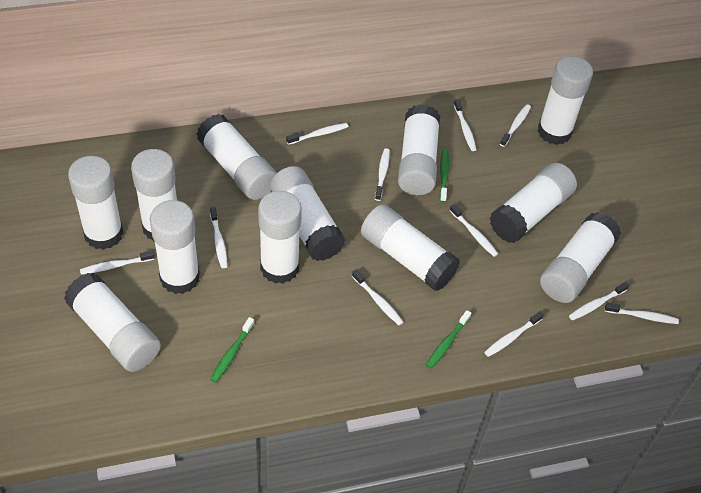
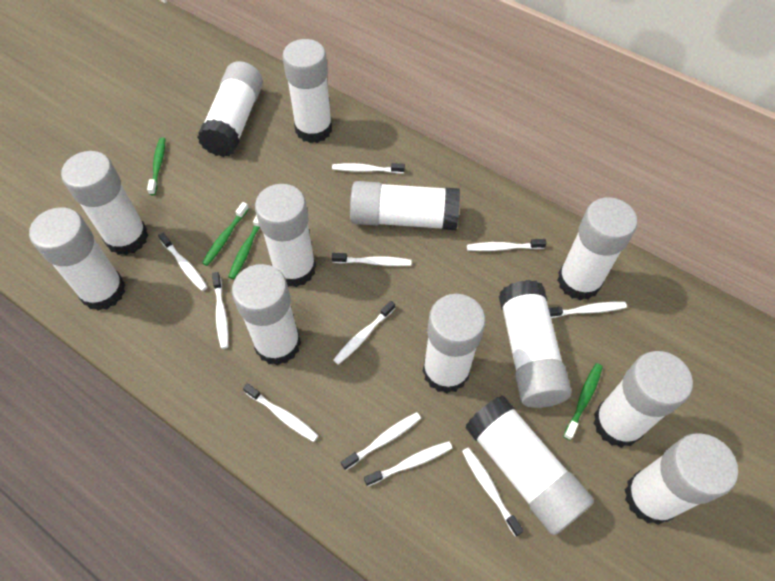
green toothbrush: 3 -> 4
white glue stick: 12 -> 13

